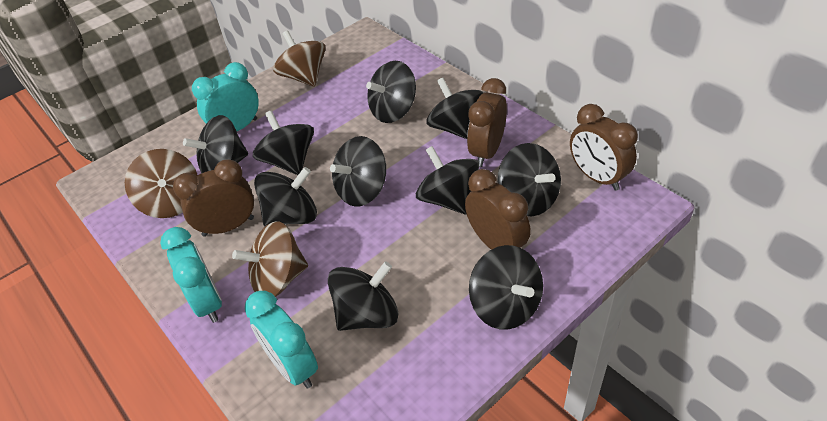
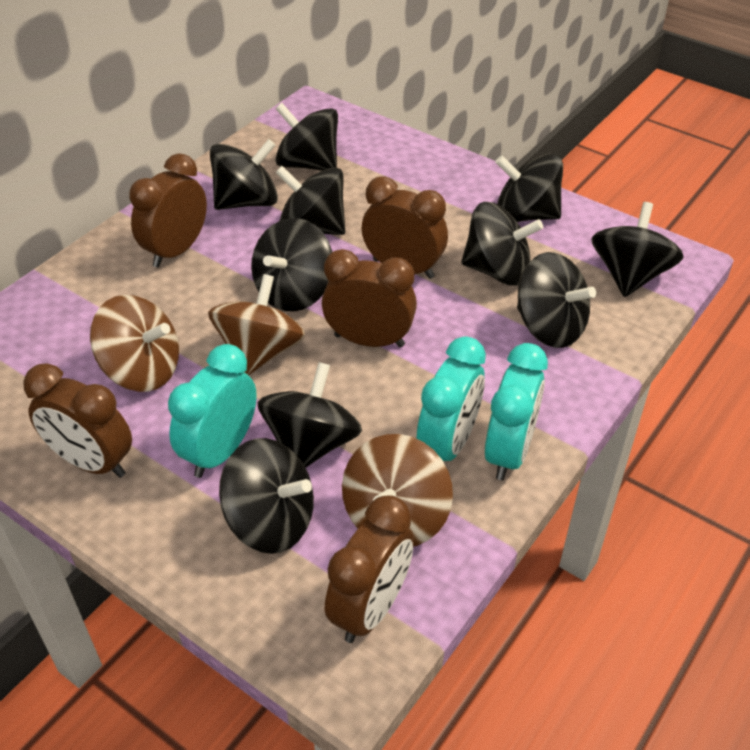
brown clock: 4 -> 5

